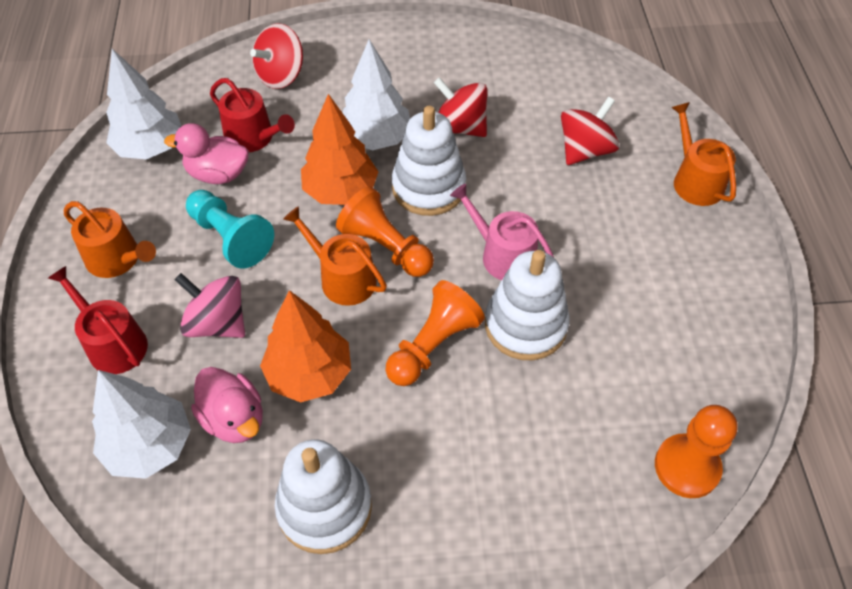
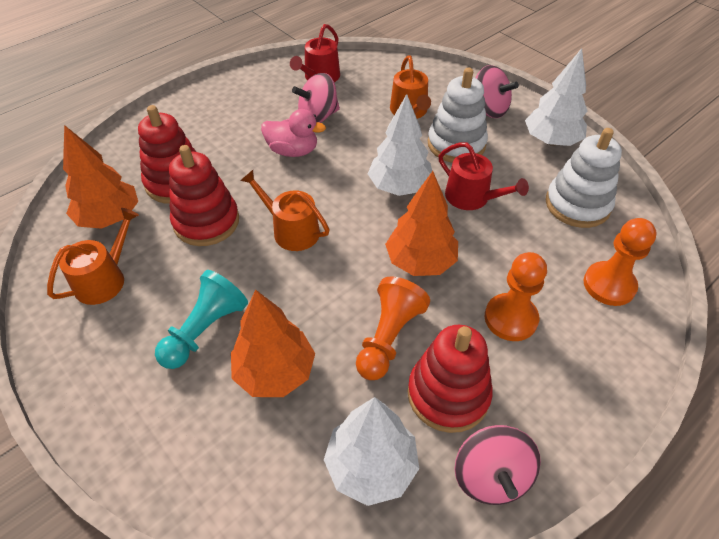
orange tree: 2 -> 3
pink duck: 2 -> 1
pink spinning top: 1 -> 3
pink watering can: 1 -> 0
red spinning top: 3 -> 0
red stacking toy: 0 -> 3
white stacking toy: 3 -> 2

